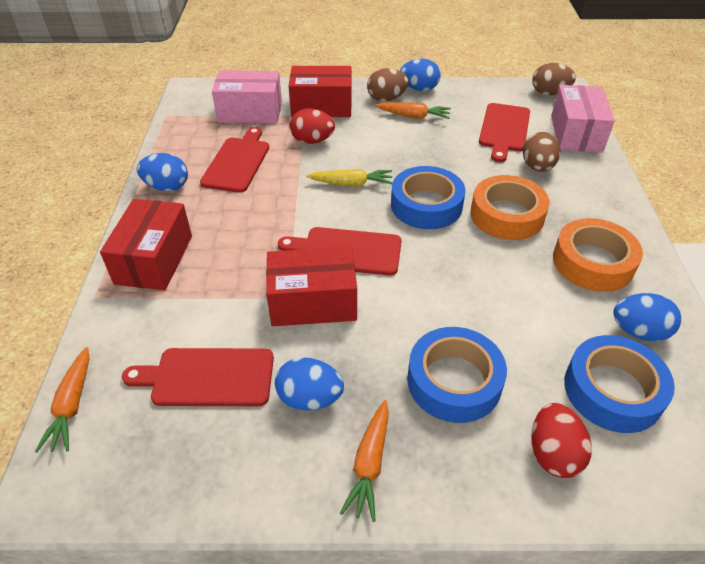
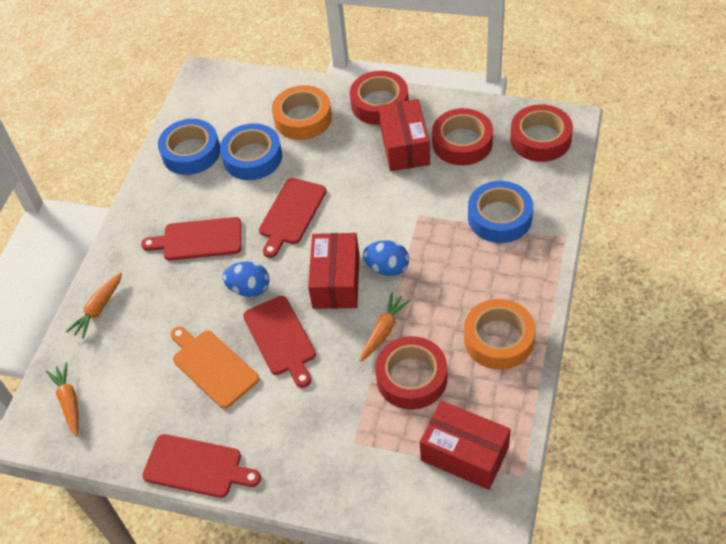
blue egg: 4 -> 2
brown egg: 3 -> 0
orange cutting board: 0 -> 1
pink box: 2 -> 0
red egg: 2 -> 0
red tape: 0 -> 4
yellow carrot: 1 -> 0

